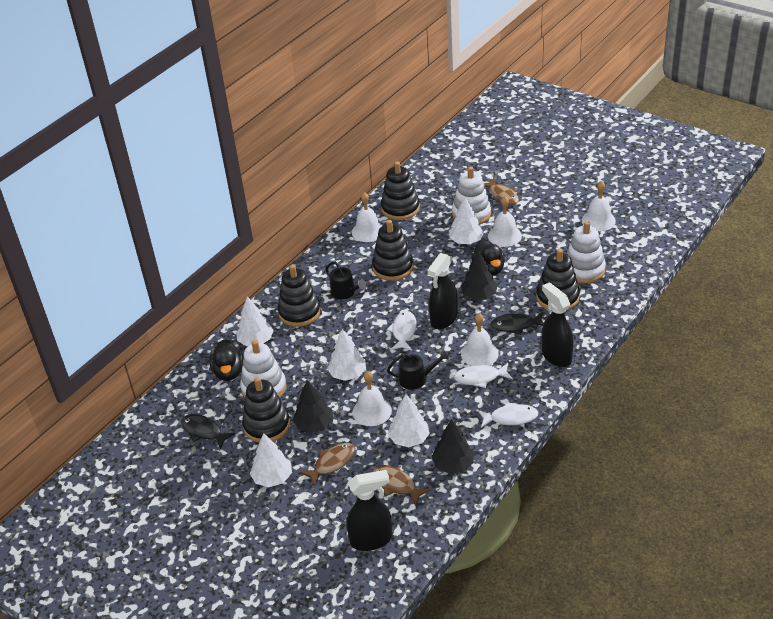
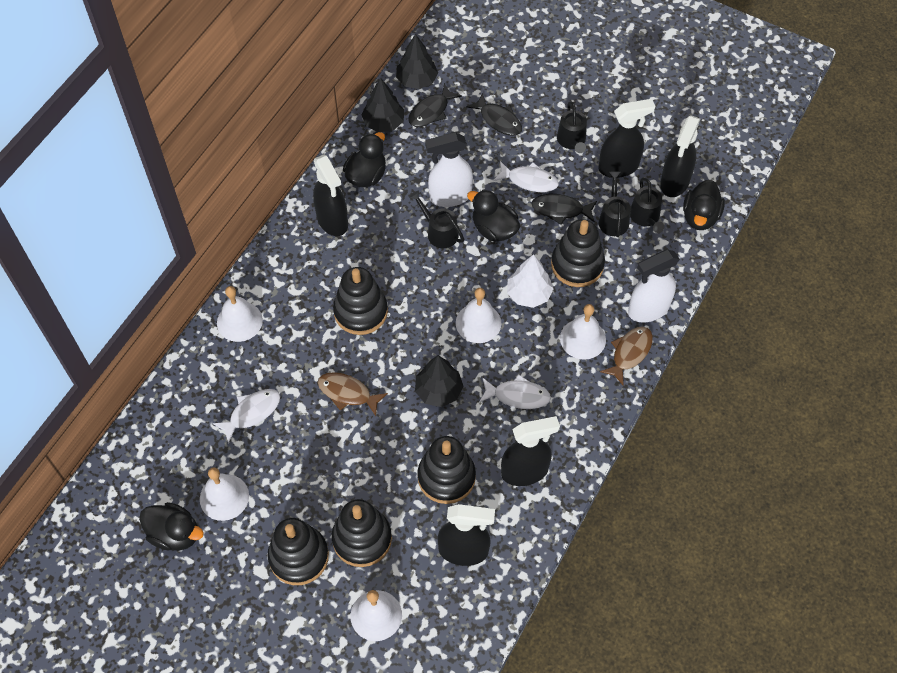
black duck: 2 -> 4
black fish: 2 -> 3
black spray bottle: 3 -> 5
black watering can: 2 -> 4
brown fish: 3 -> 2
white spray bottle: 0 -> 2
white stacking toy: 3 -> 0
white tree: 5 -> 1

